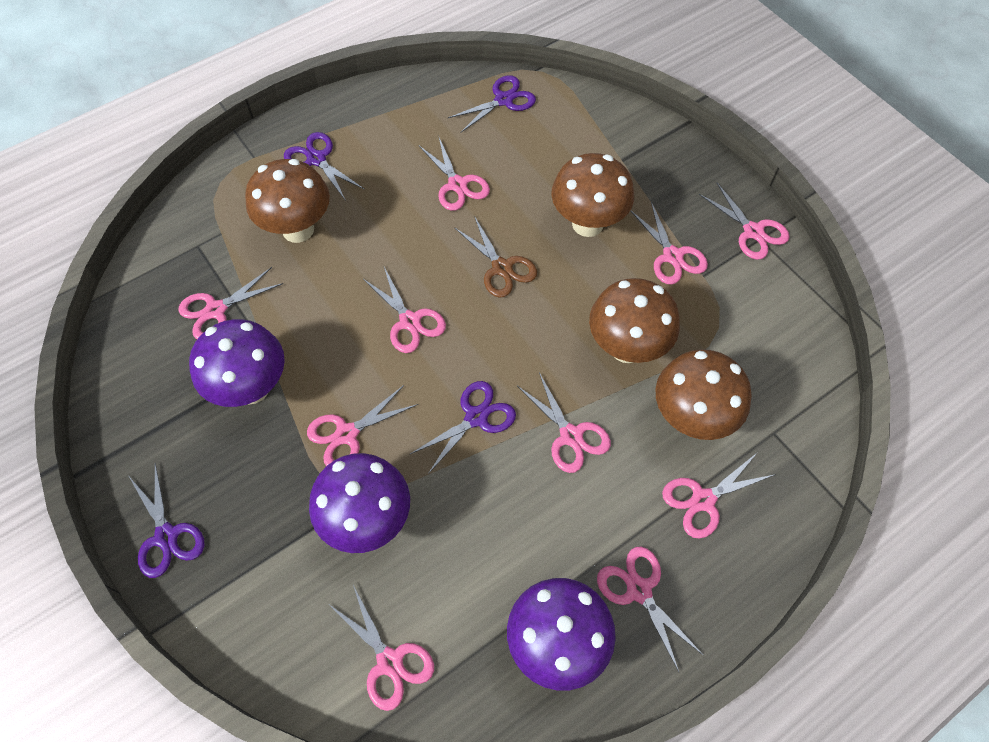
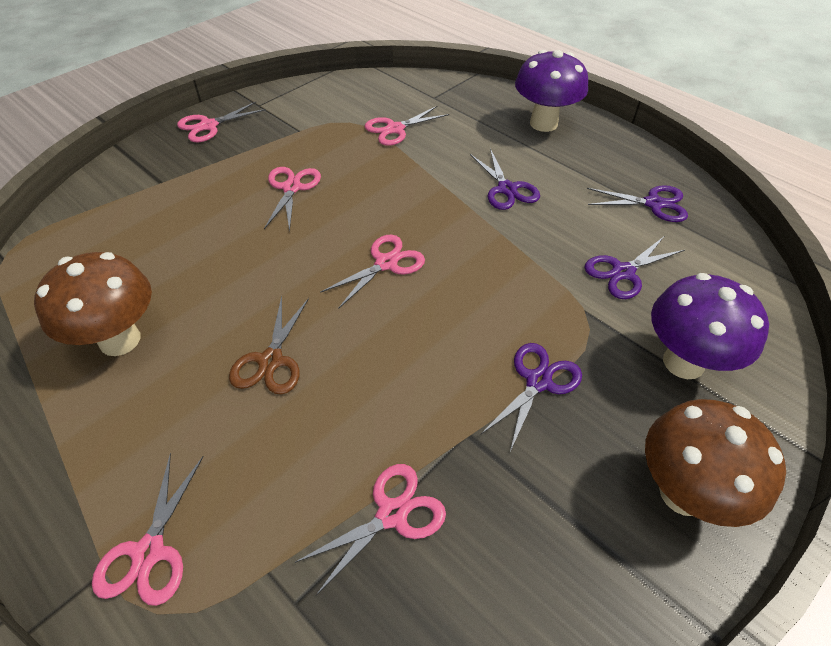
brown mushroom: 4 -> 2
pink scissors: 10 -> 6
purple mushroom: 3 -> 2

